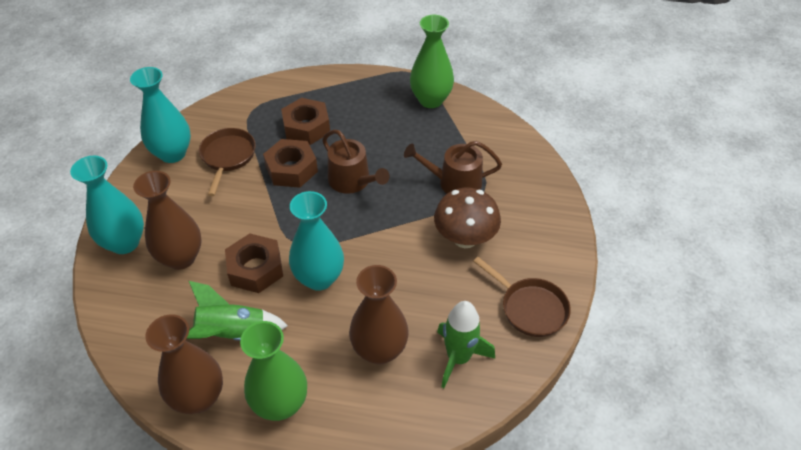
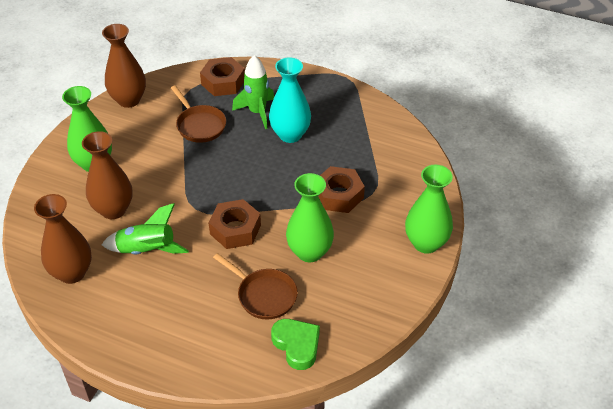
brown mushroom: 1 -> 0
brown watering can: 2 -> 0
green heart: 0 -> 1
green vase: 2 -> 3
turquoise vase: 3 -> 1

